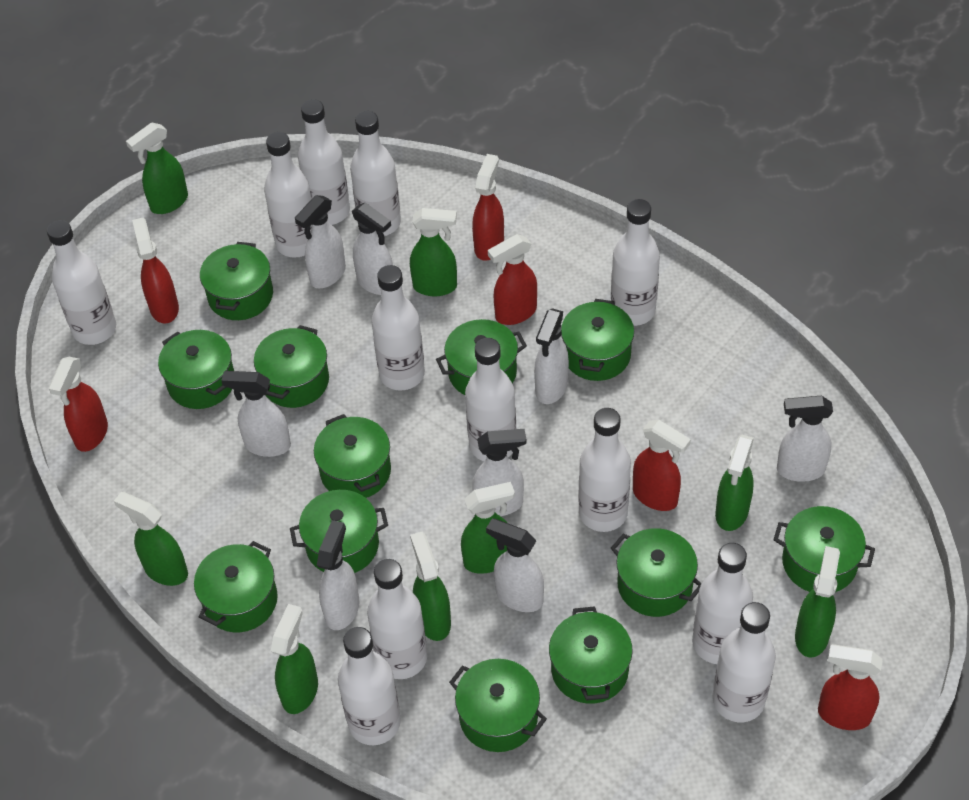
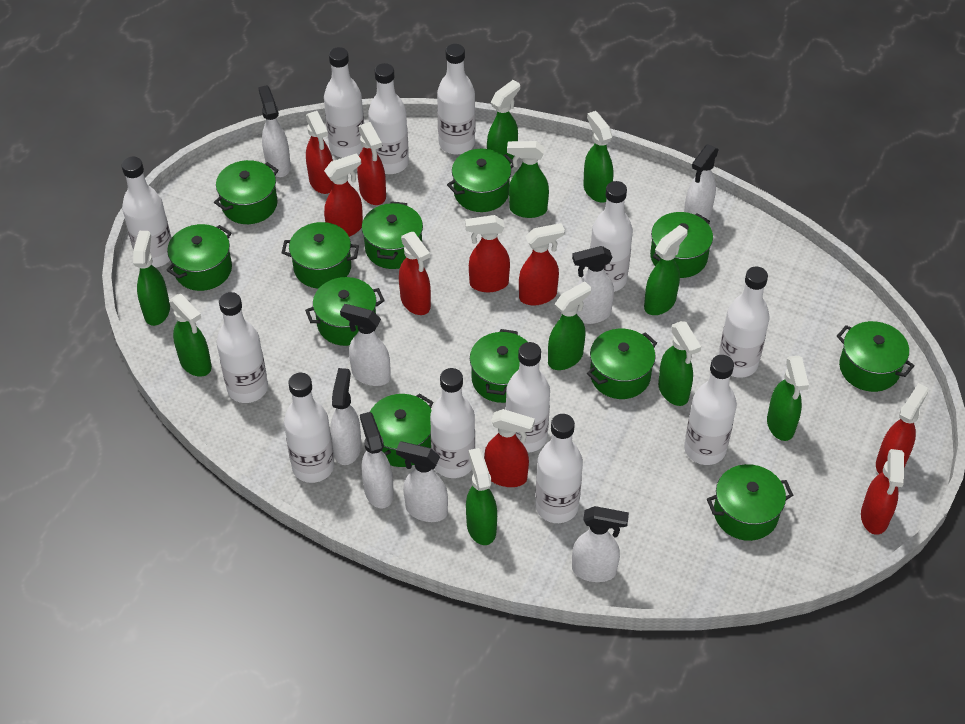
green spray bottle: 8 -> 10
red spray bottle: 6 -> 9

